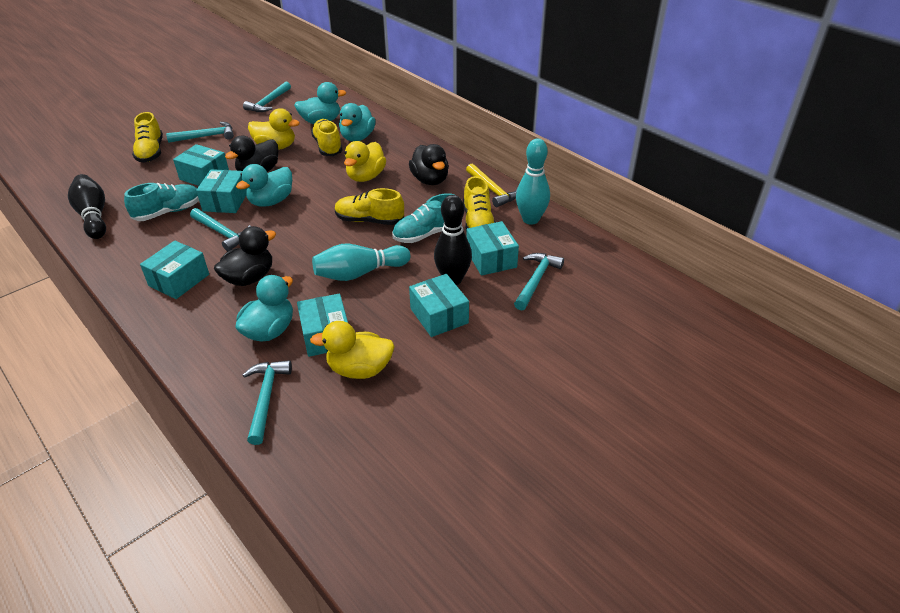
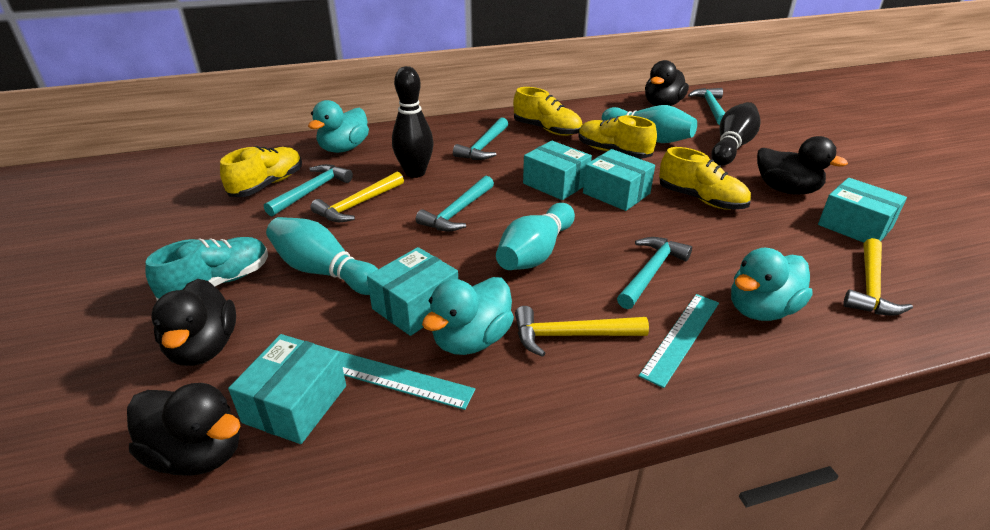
black duck: 3 -> 4
turquoise bowling pin: 2 -> 3
turquoise box: 6 -> 5
turquoise duck: 4 -> 3
turquoise ruler: 0 -> 2
turquoise shoe: 2 -> 1
yellow duck: 3 -> 0
yellow hammer: 1 -> 3

